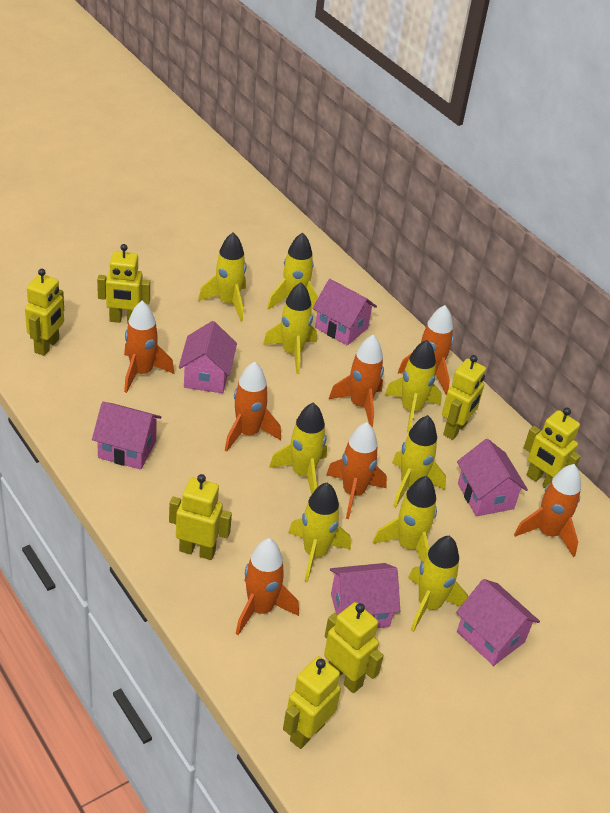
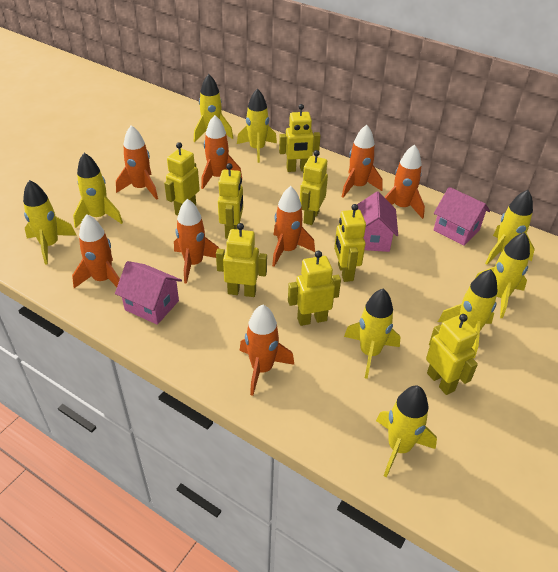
orange rocket: 7 -> 8
pink house: 6 -> 3
yellow robot: 7 -> 8

